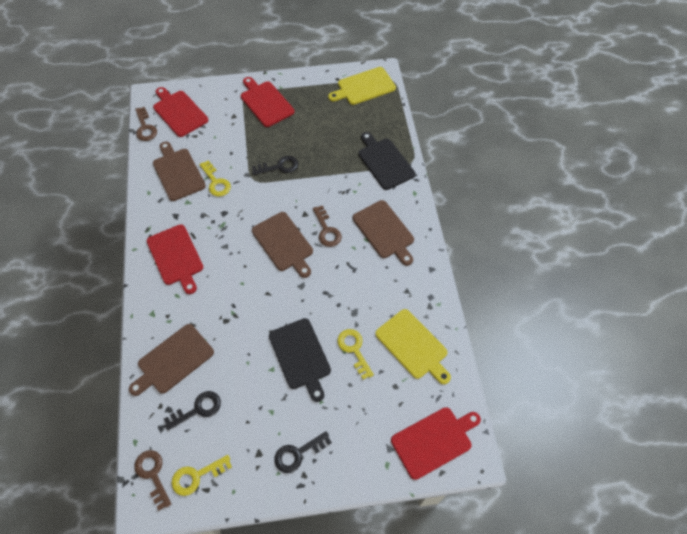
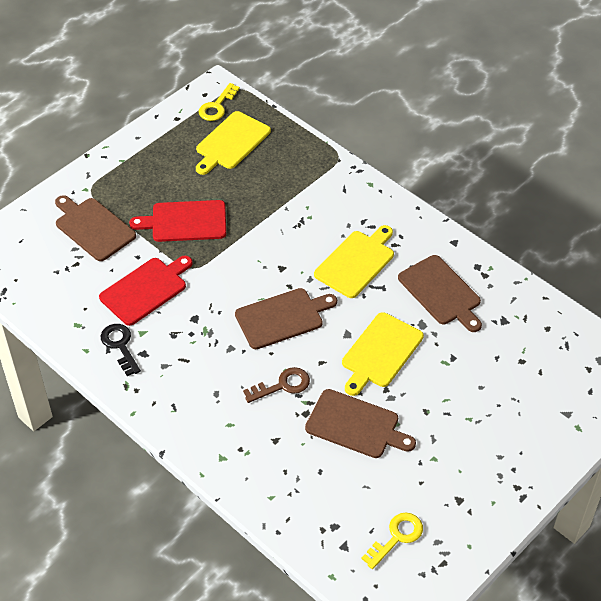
black cutting board: 2 -> 0
black key: 3 -> 1
brown key: 3 -> 1
red cutting board: 4 -> 2
yellow cutting board: 2 -> 3
yellow key: 3 -> 2

